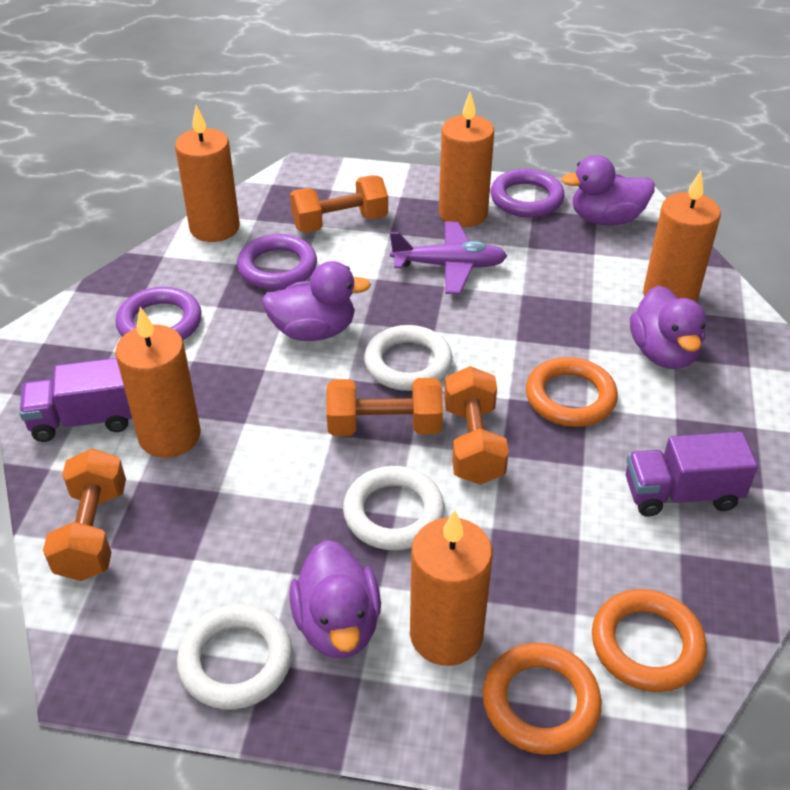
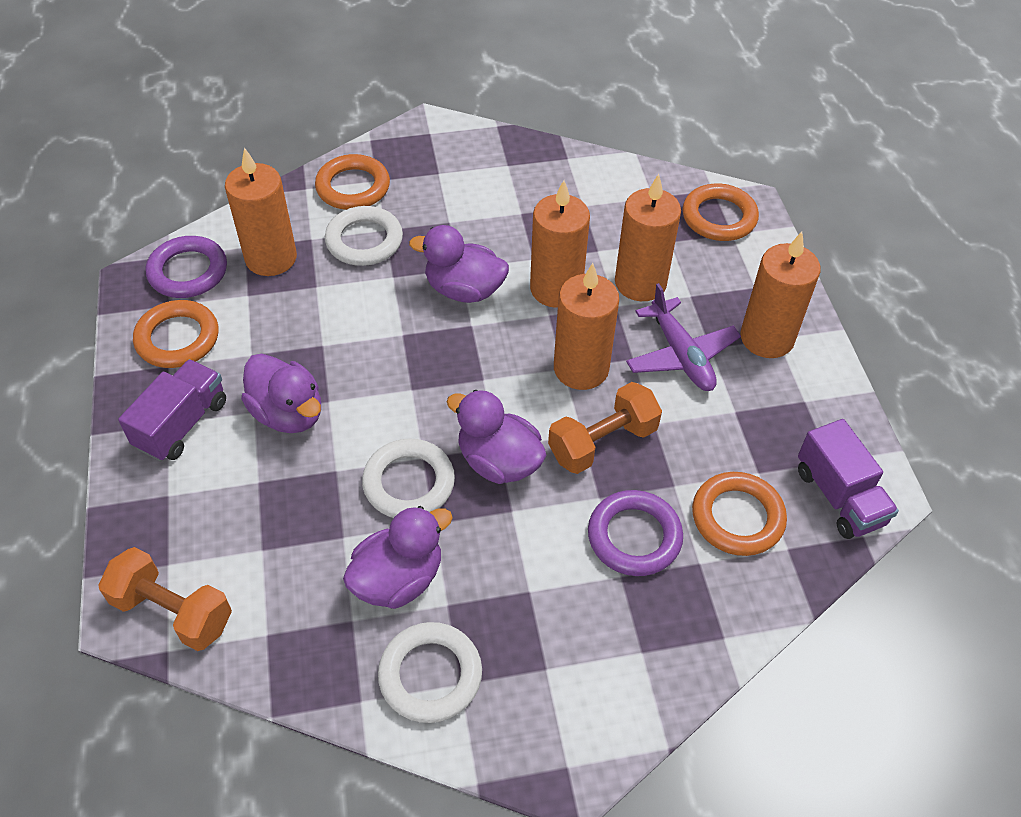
orange dumbbell: 4 -> 2
orange ring: 3 -> 4
purple ring: 3 -> 2

